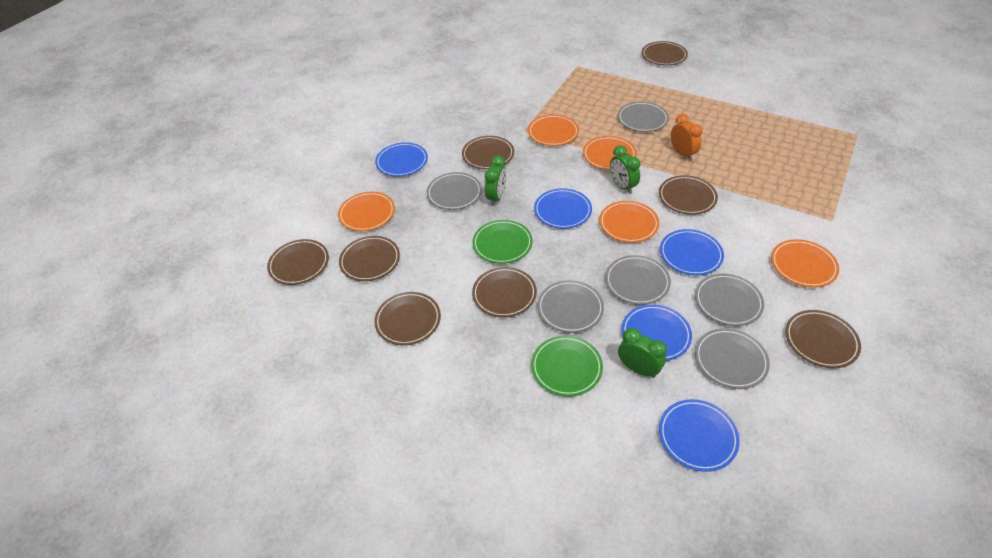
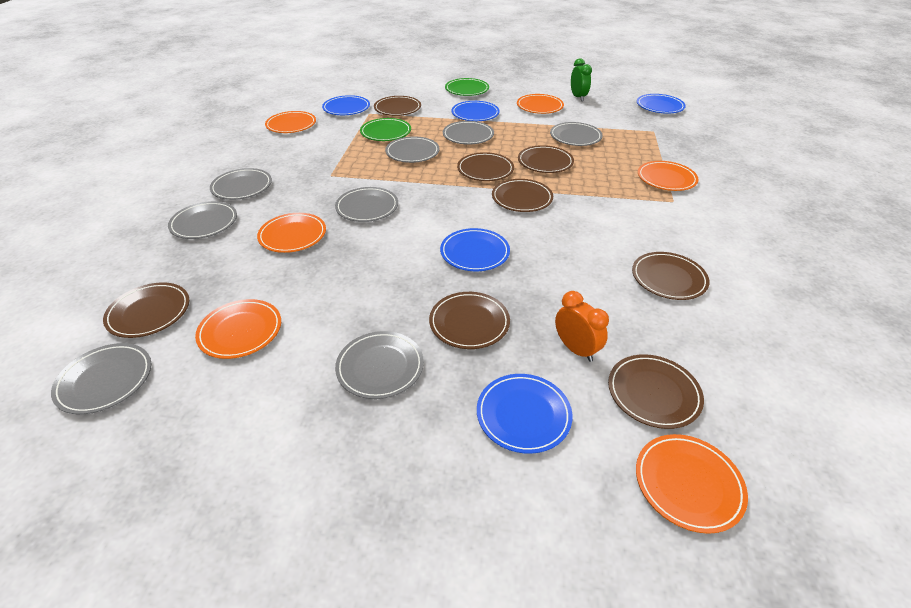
green clock: 3 -> 1
grey plate: 6 -> 8
orange plate: 5 -> 6

